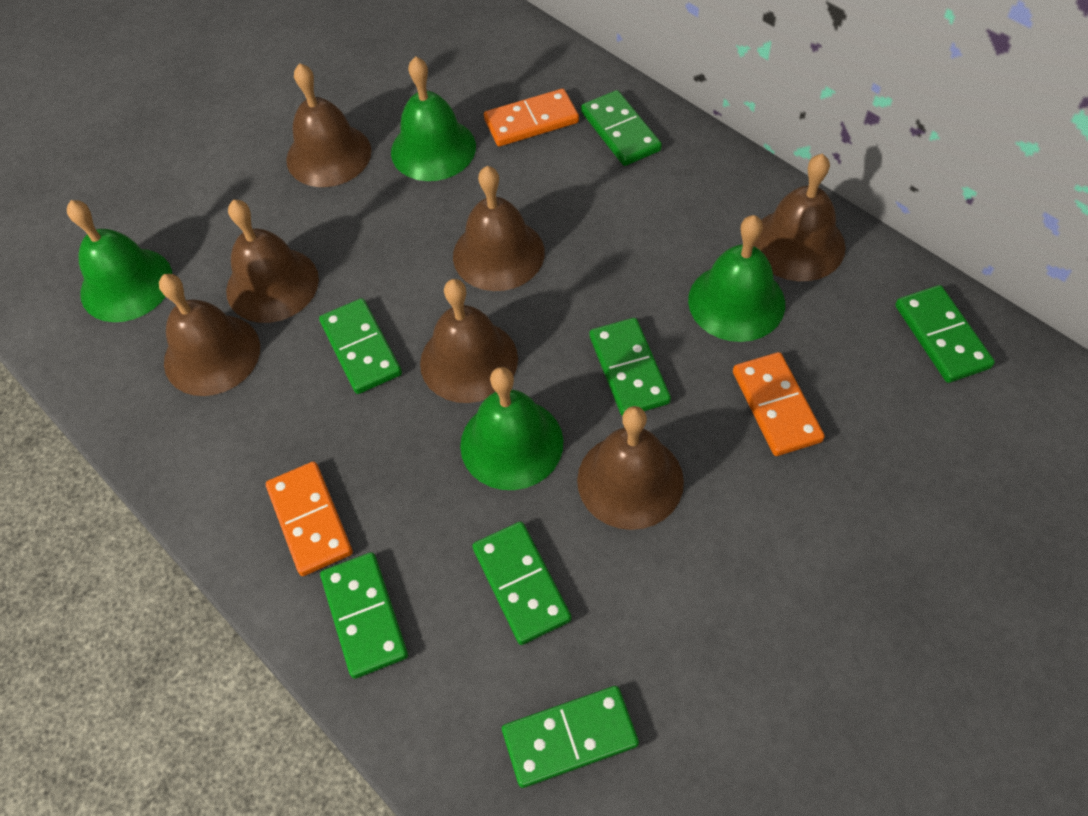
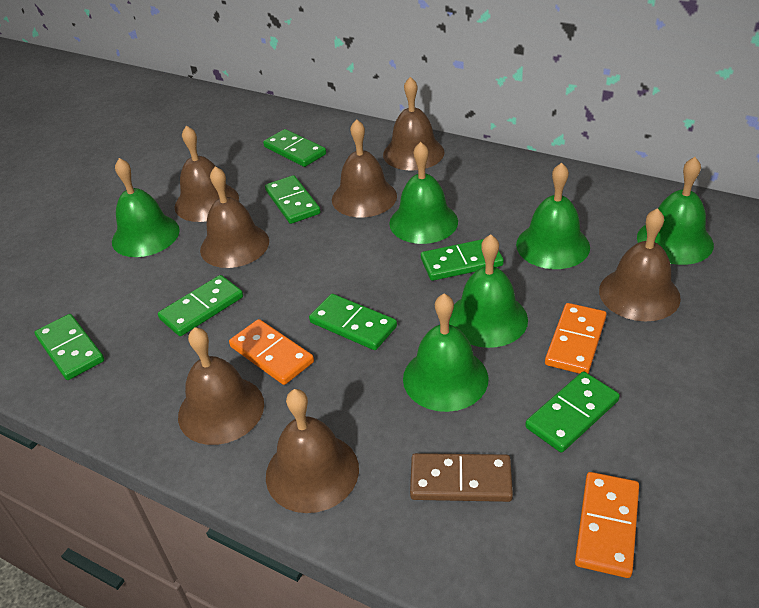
brown domino: 0 -> 1
green bell: 4 -> 6

